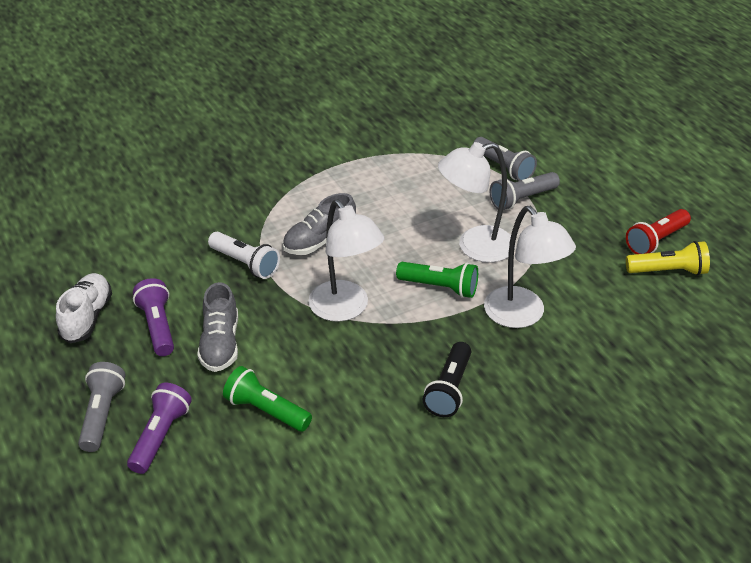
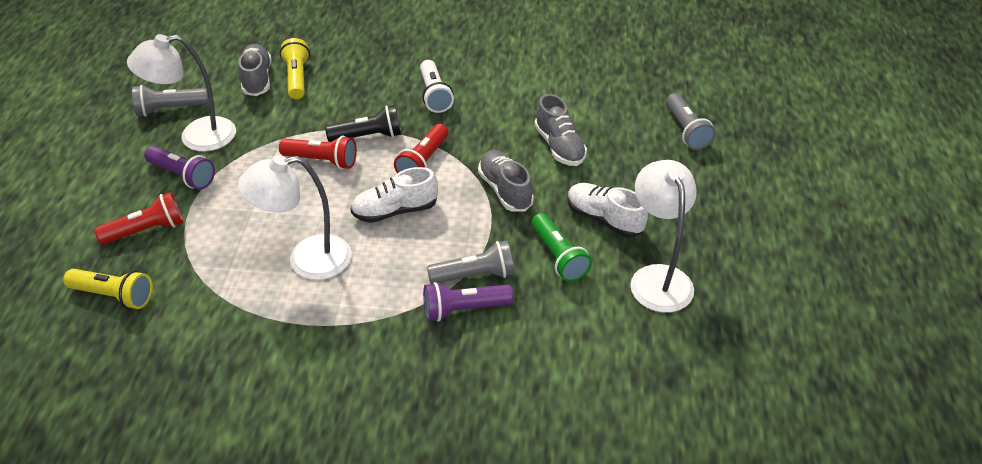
green flashlight: 2 -> 1
grey shoe: 2 -> 3
red flashlight: 1 -> 3
white shoe: 1 -> 2
yellow flashlight: 1 -> 2

